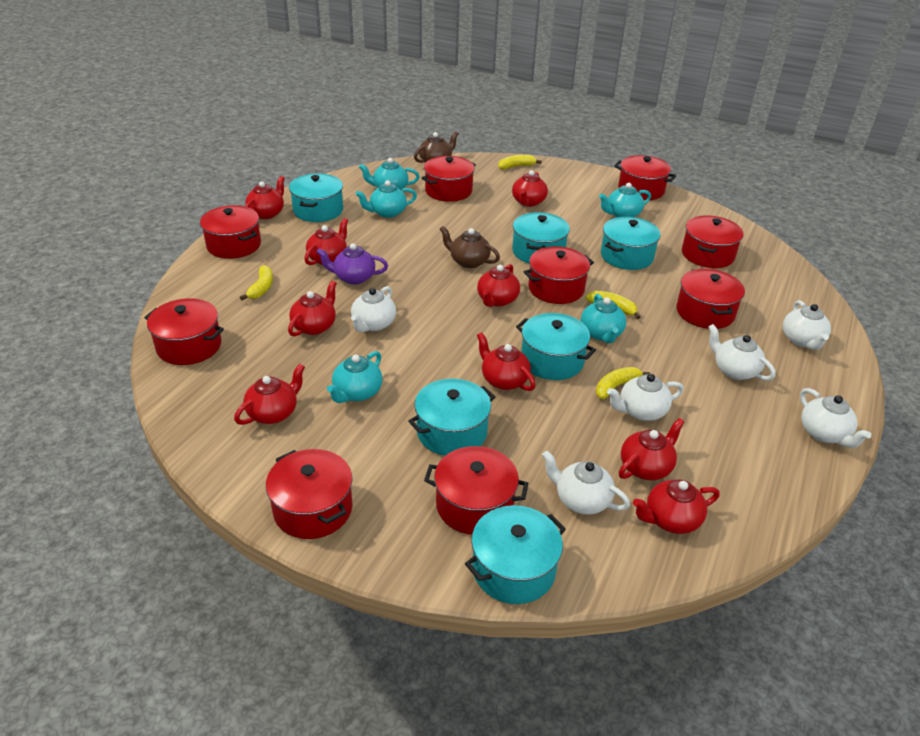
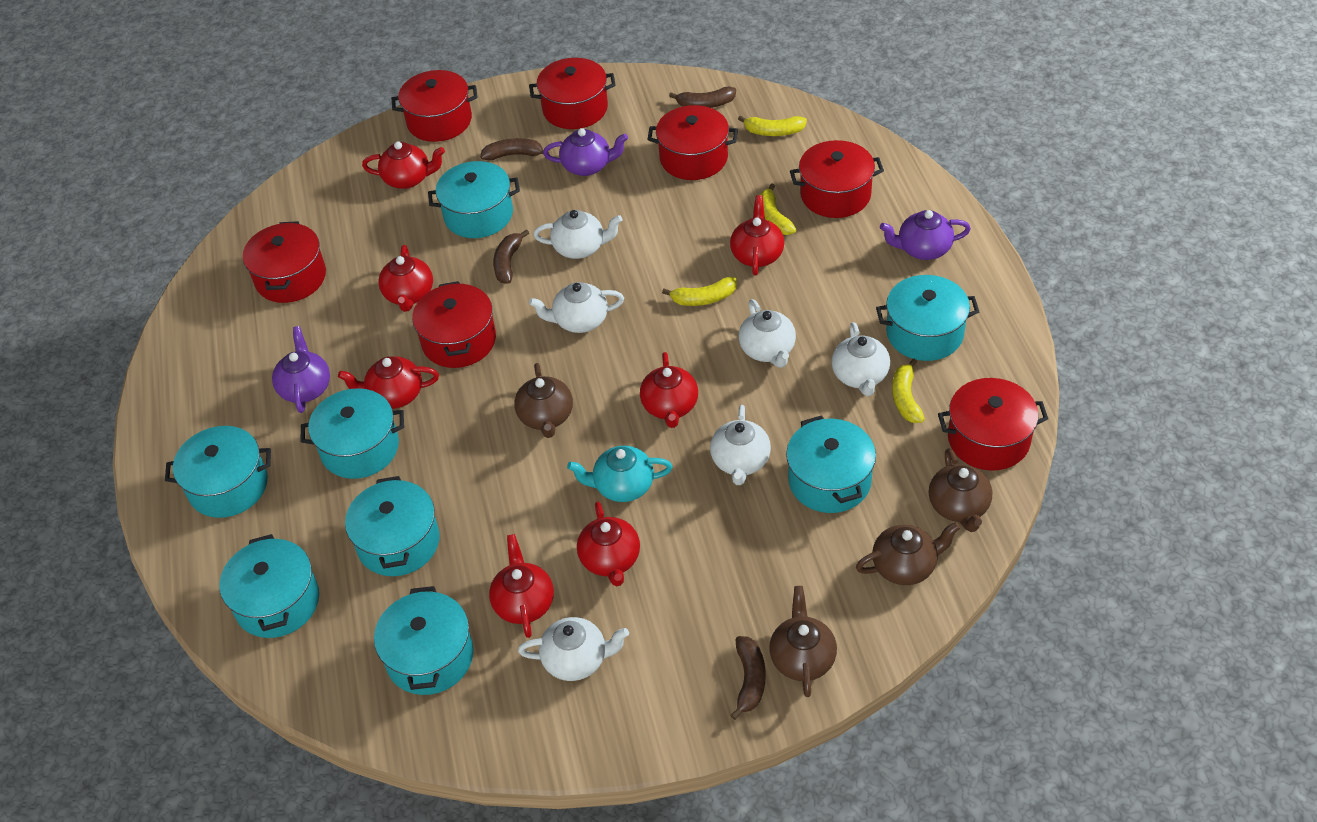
brown banana: 0 -> 4
brown teapot: 2 -> 4
purple teapot: 1 -> 3
red pot: 9 -> 7
red teapot: 9 -> 7
turquoise pot: 6 -> 8
turquoise teapot: 5 -> 1

